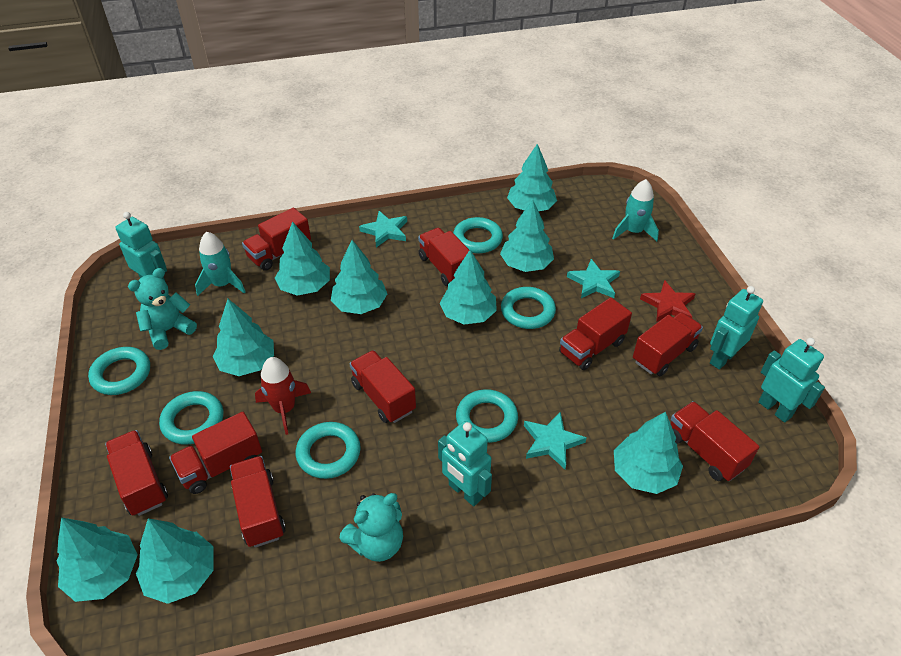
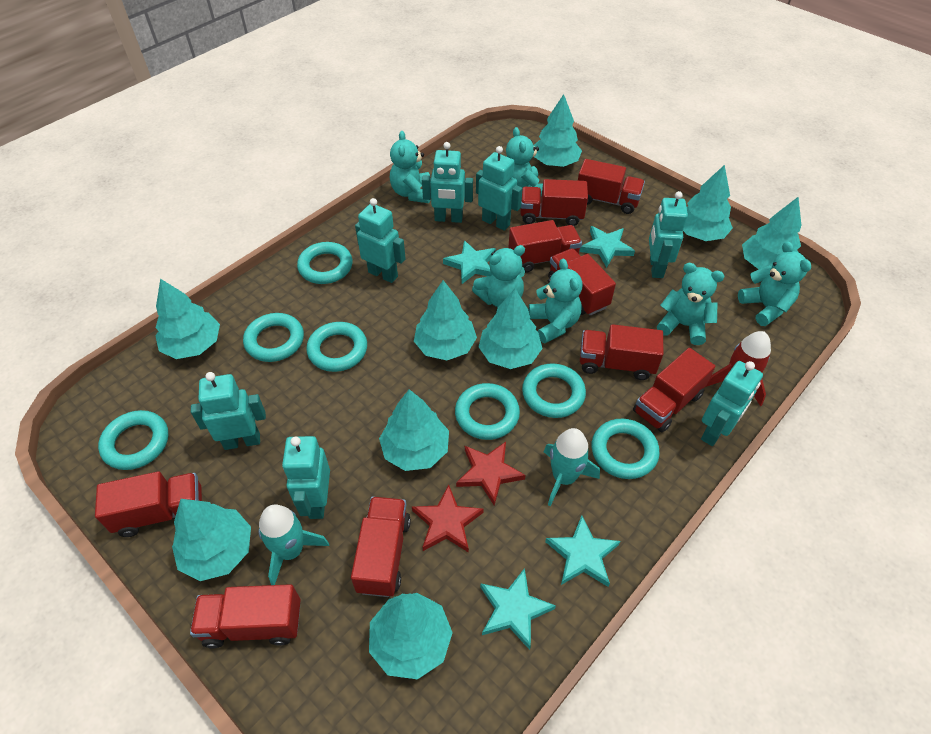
red star: 1 -> 2
turquoise ring: 6 -> 7
turquoise robot: 4 -> 7
turquoise star: 3 -> 4
turquoise teddy bear: 2 -> 6

